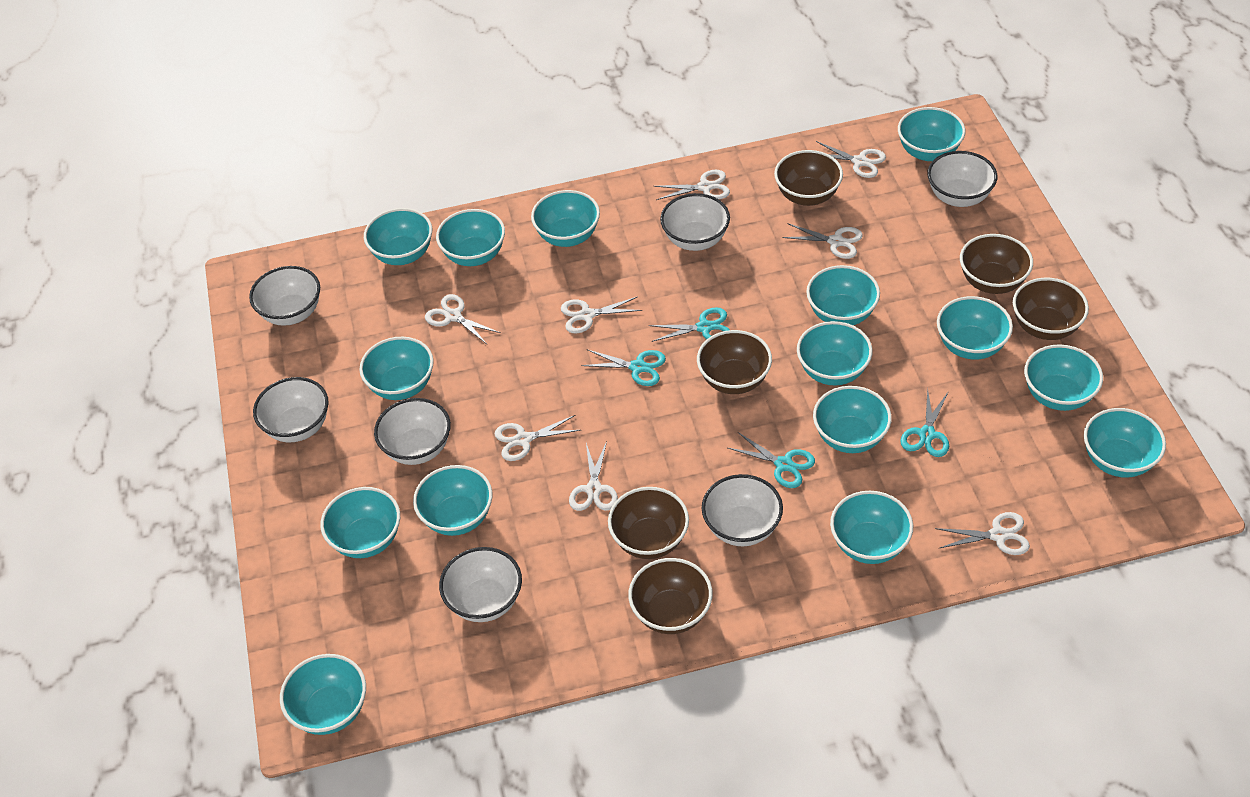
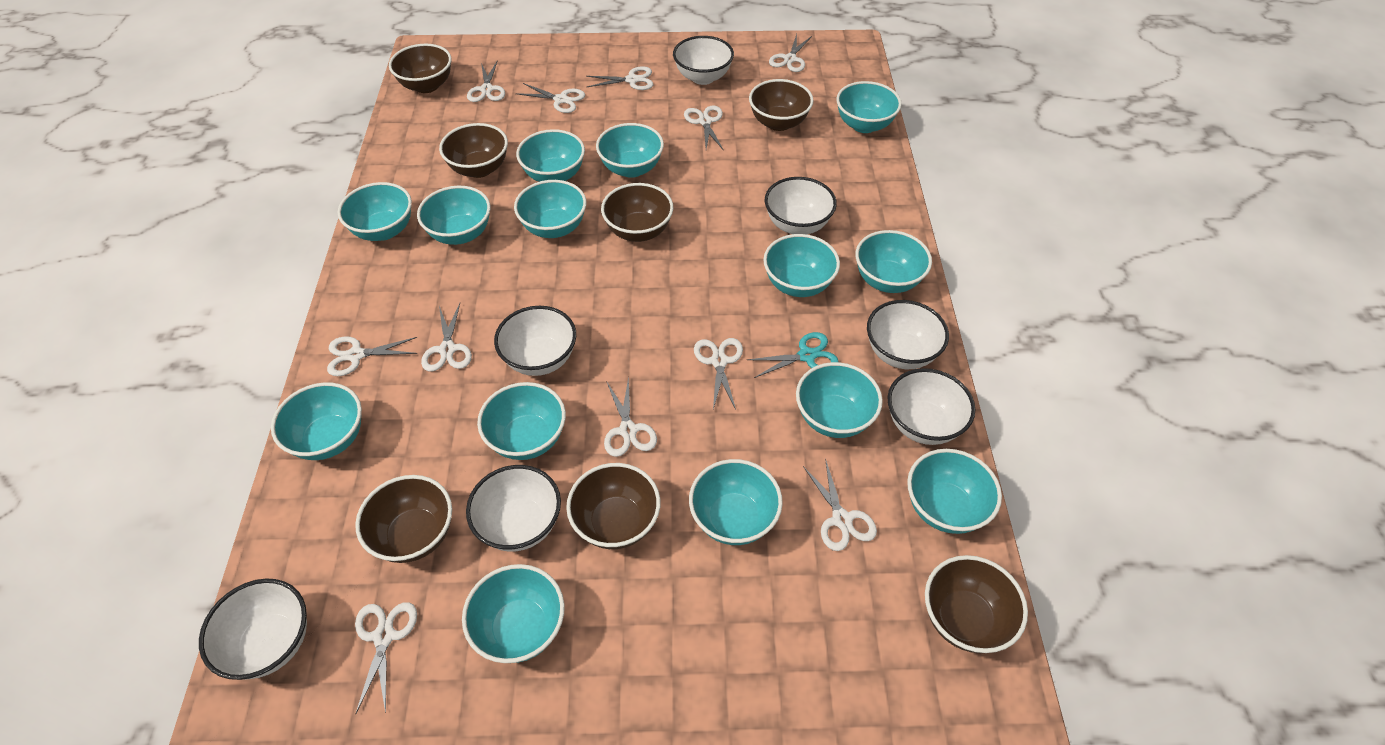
brown bowl: 6 -> 7
turquoise bowl: 15 -> 14
turquoise scissors: 4 -> 1
white scissors: 8 -> 11

